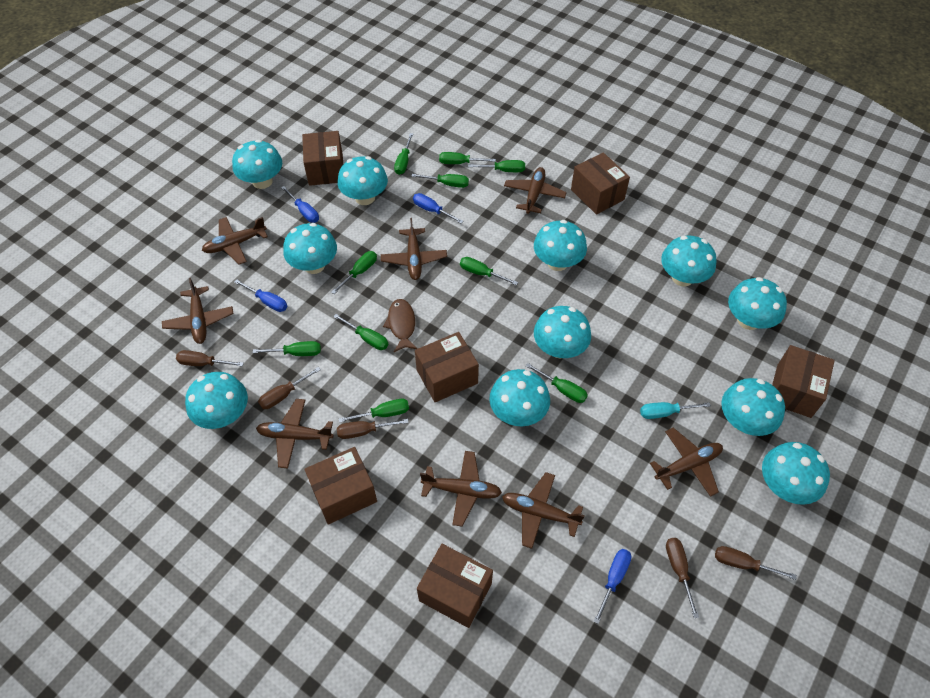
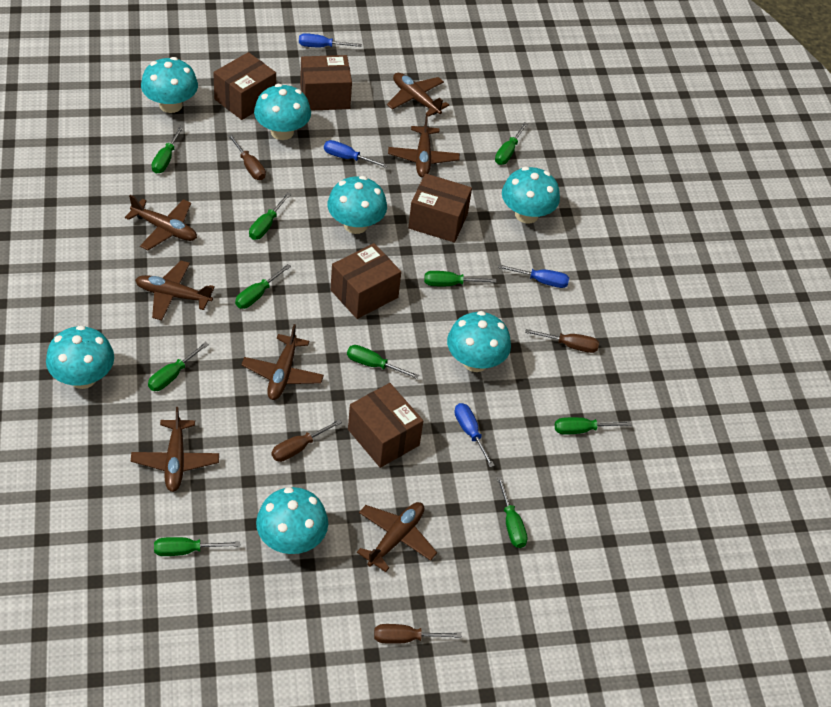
brown box: 6 -> 5
brown fish: 1 -> 0
brown plane: 8 -> 7
brown screwdriver: 5 -> 4
turquoise mushroom: 11 -> 7
turquoise screwdriver: 1 -> 0

